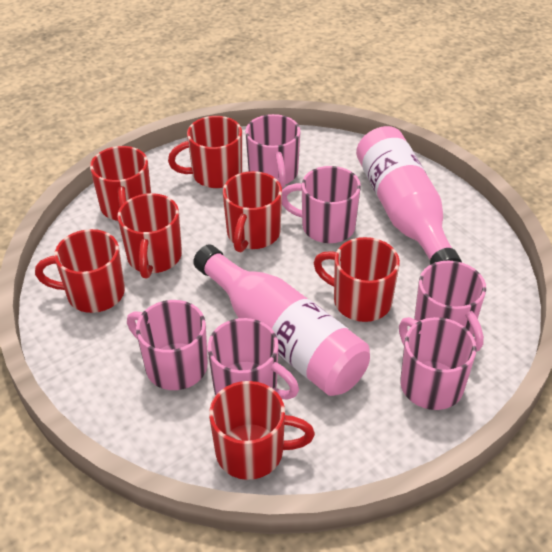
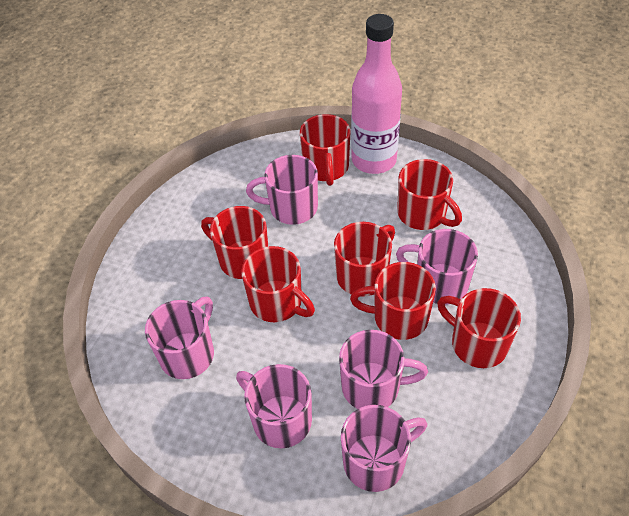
pink bottle: 2 -> 1

